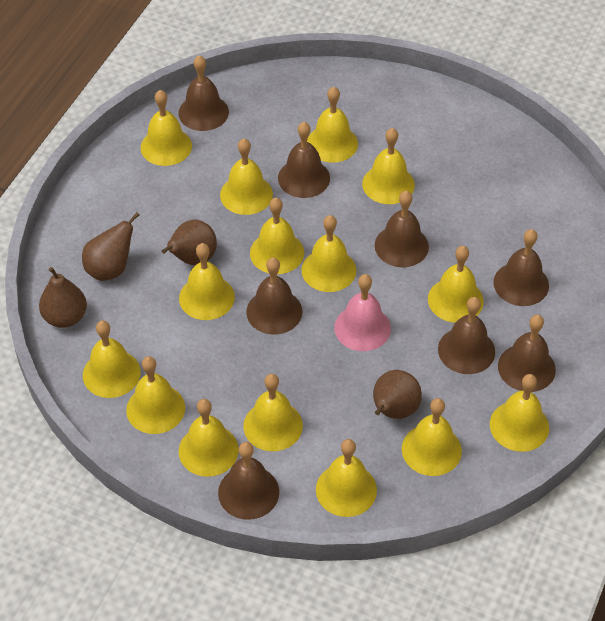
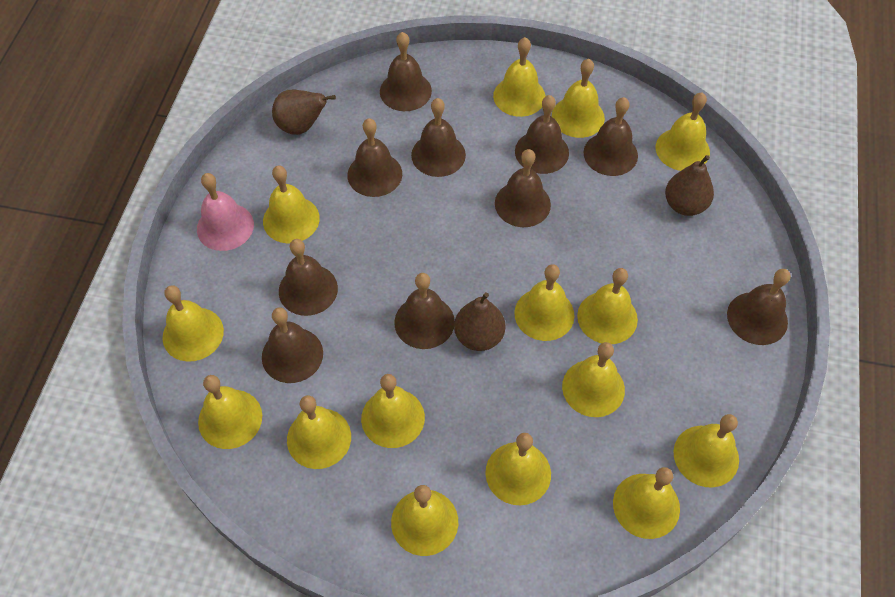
brown bell: 8 -> 10
brown pear: 4 -> 3

